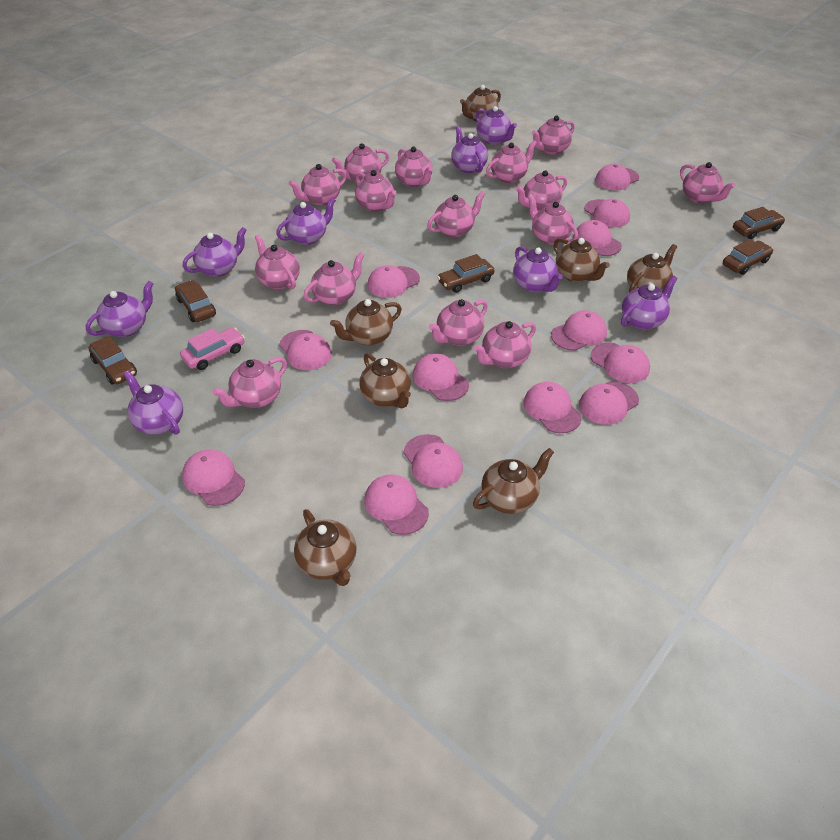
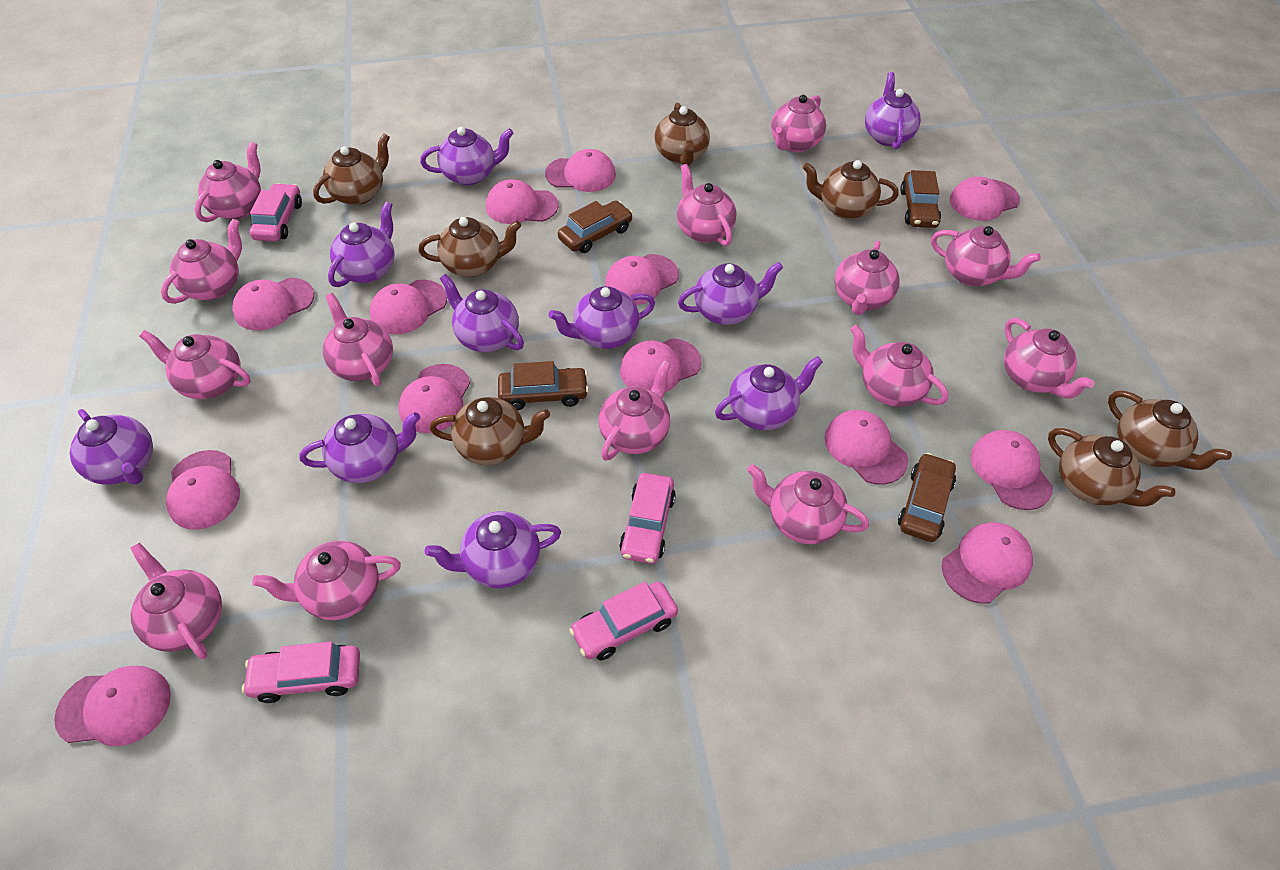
brown car: 5 -> 4
pink car: 1 -> 4
pink teapot: 15 -> 14
purple teapot: 8 -> 10

